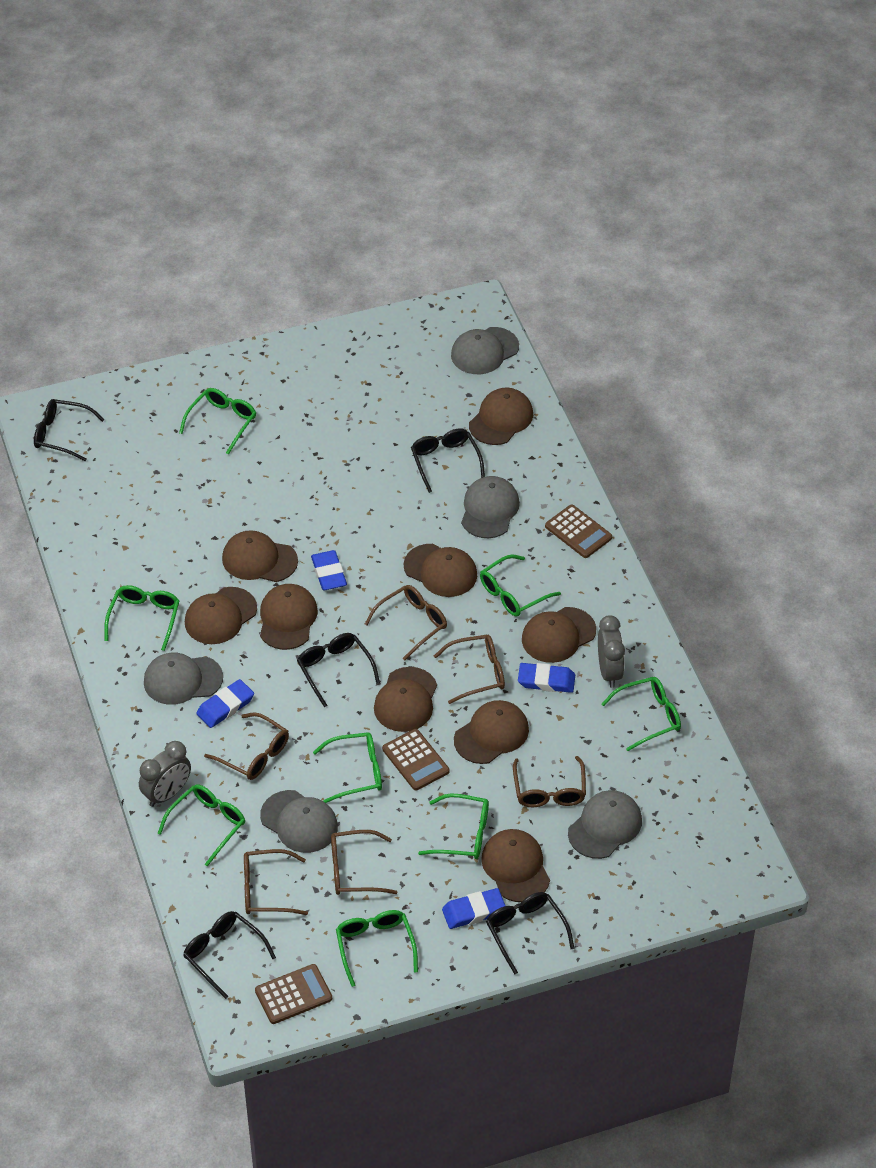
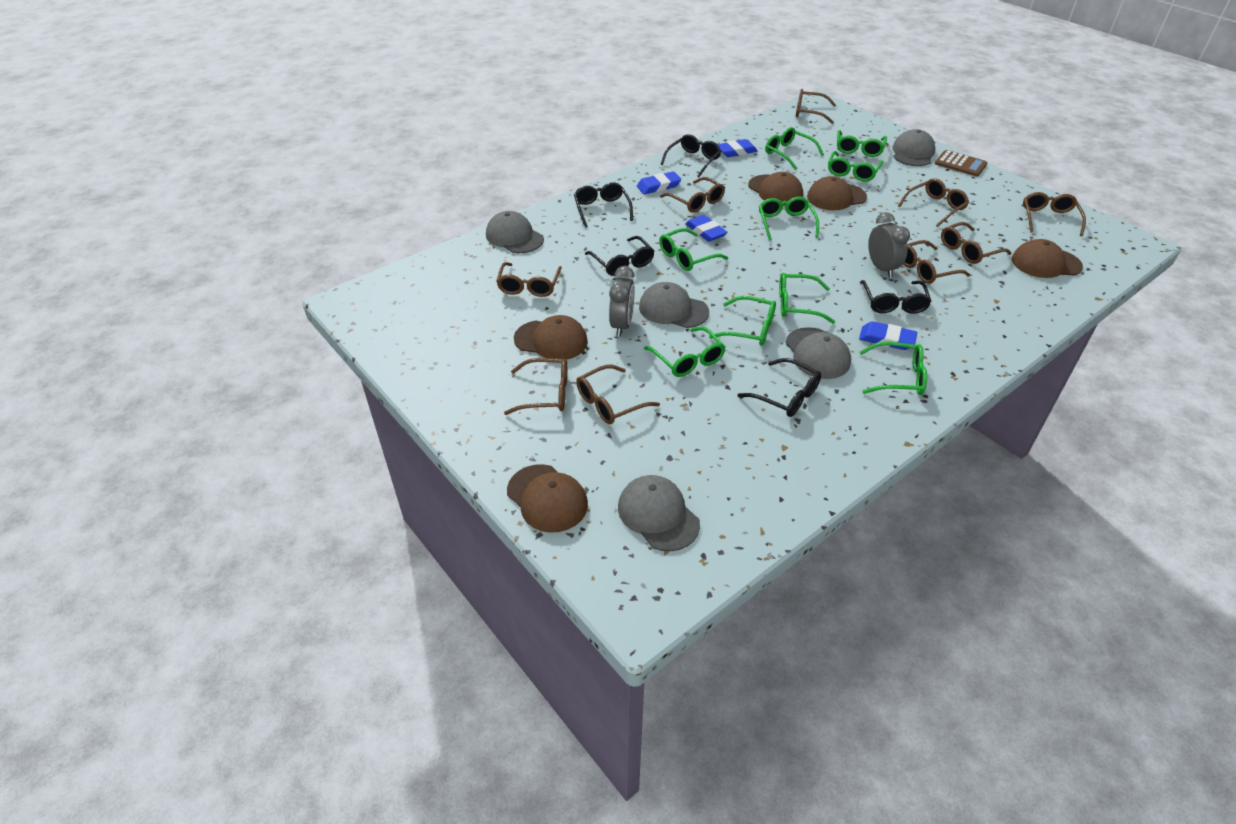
brown calculator: 3 -> 1
brown cap: 9 -> 5
brown glasses: 6 -> 9
green glasses: 8 -> 9

